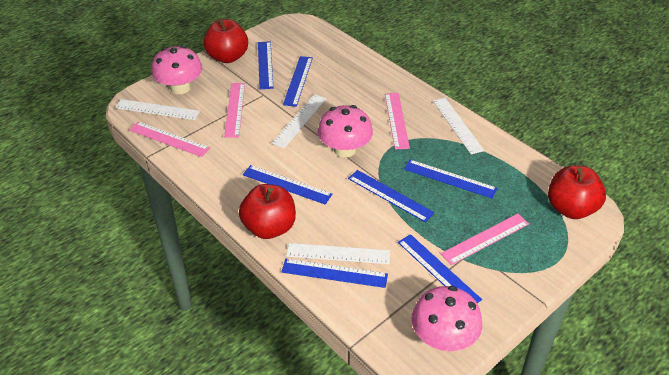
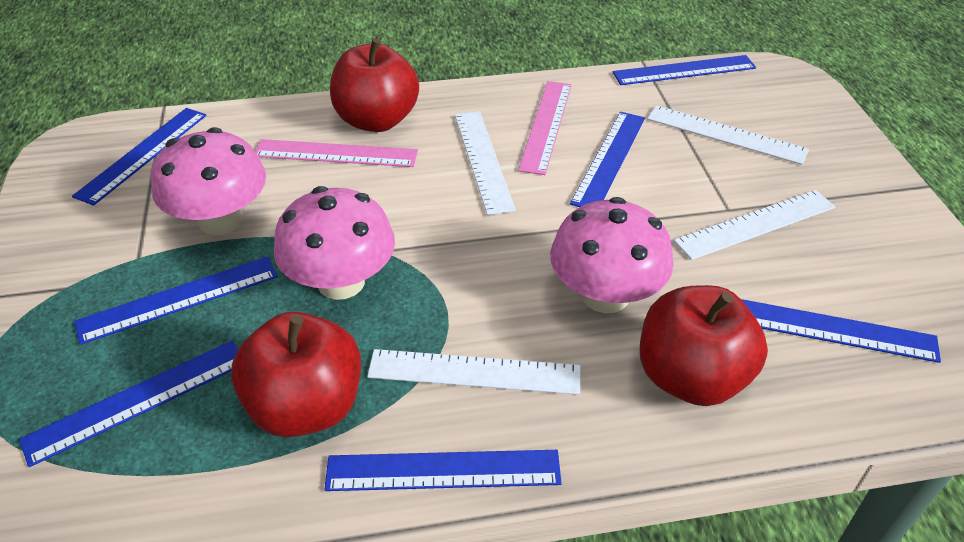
pink ruler: 4 -> 2

